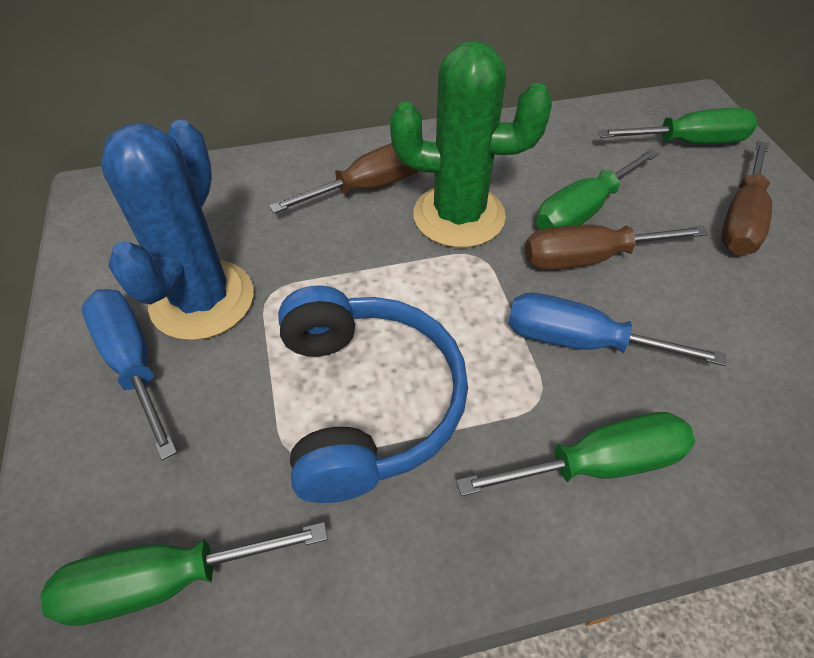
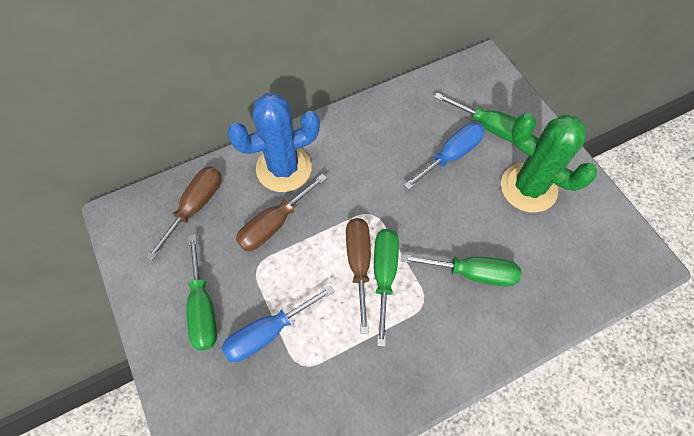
blue headphones: 1 -> 0

